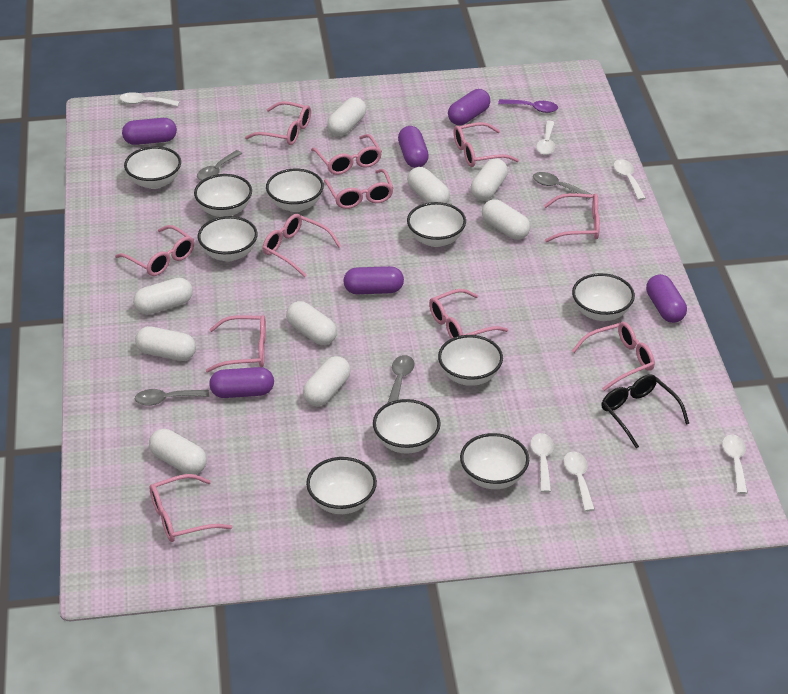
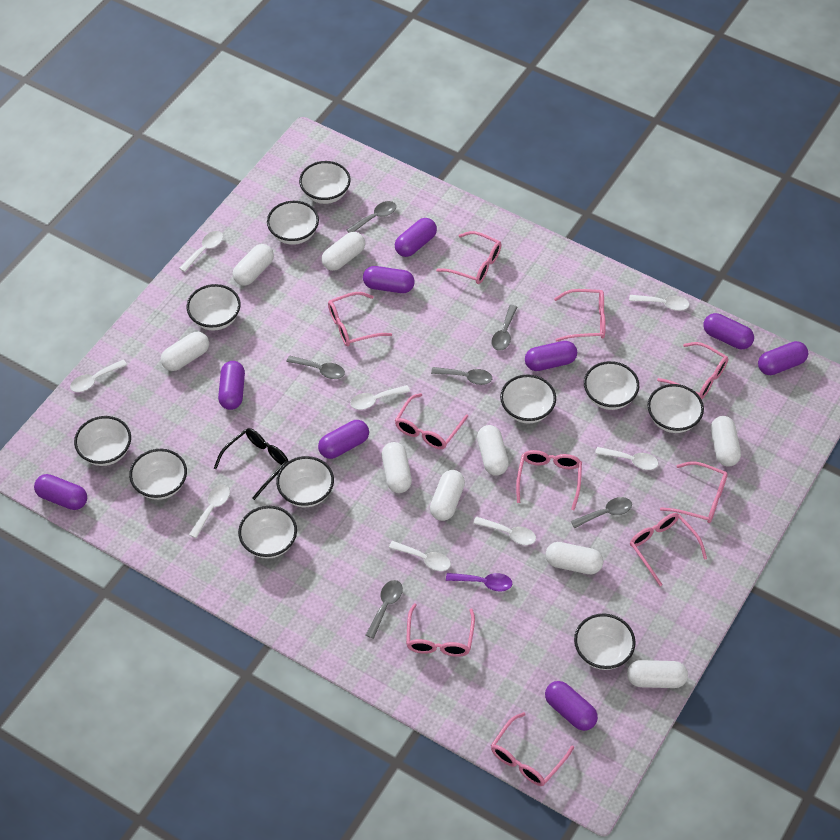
grey spoon: 4 -> 6
pink glasses: 11 -> 10
purple capsule: 6 -> 9
white bowl: 10 -> 11
white spoon: 6 -> 8

